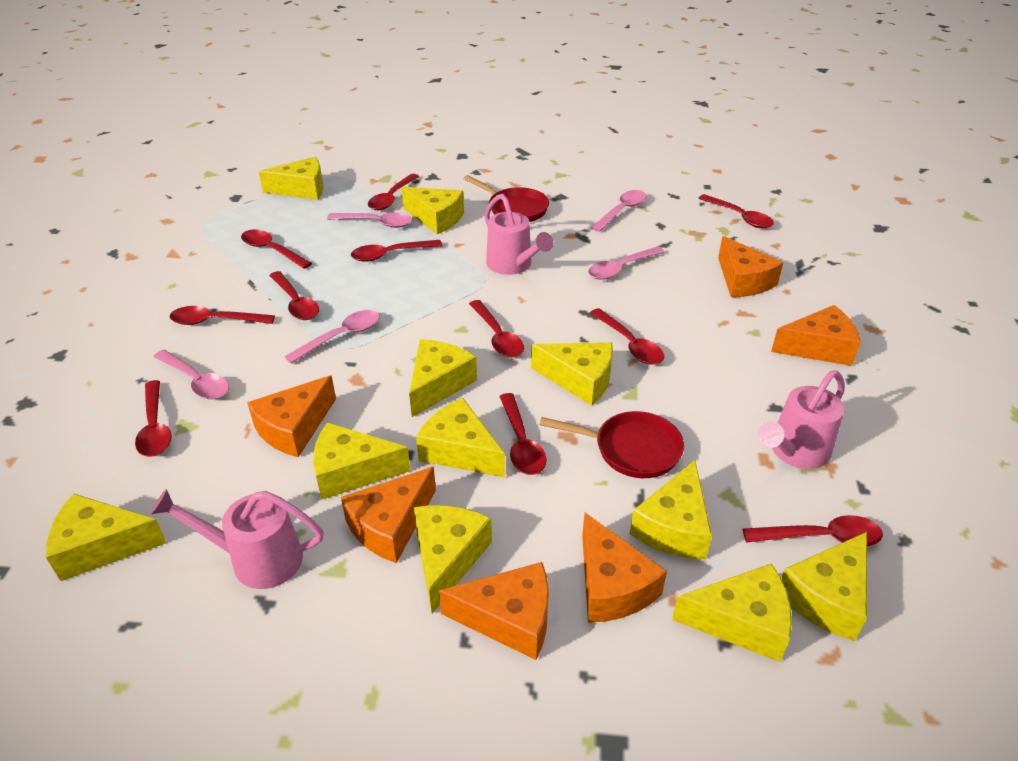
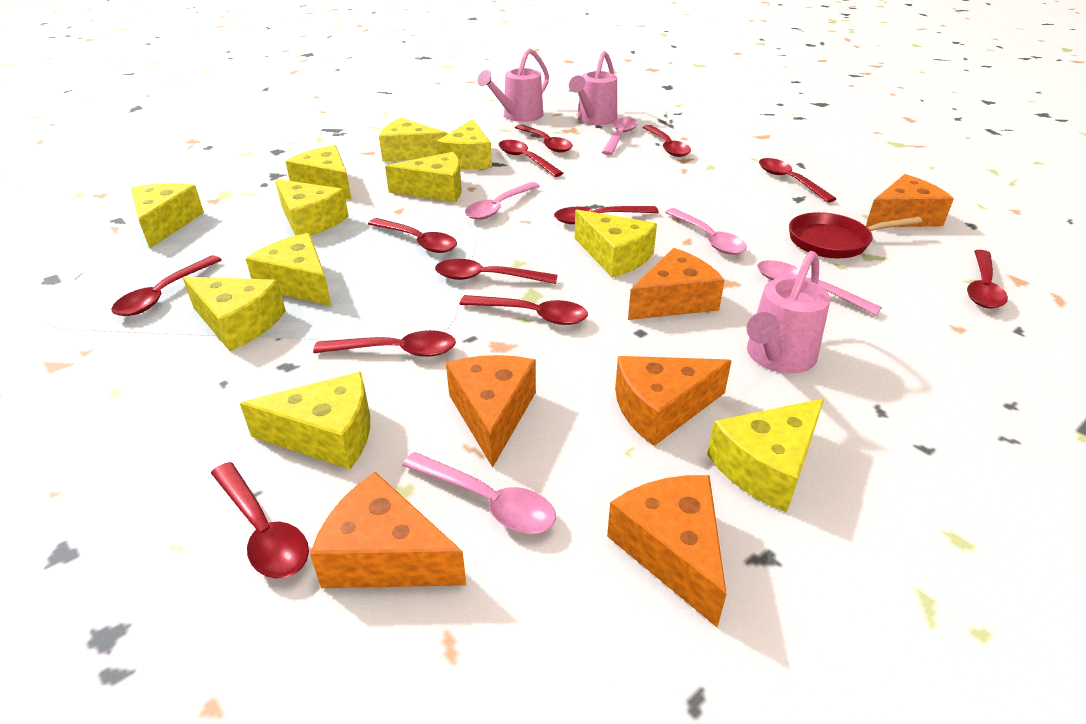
red pan: 2 -> 1
red spoon: 11 -> 12

